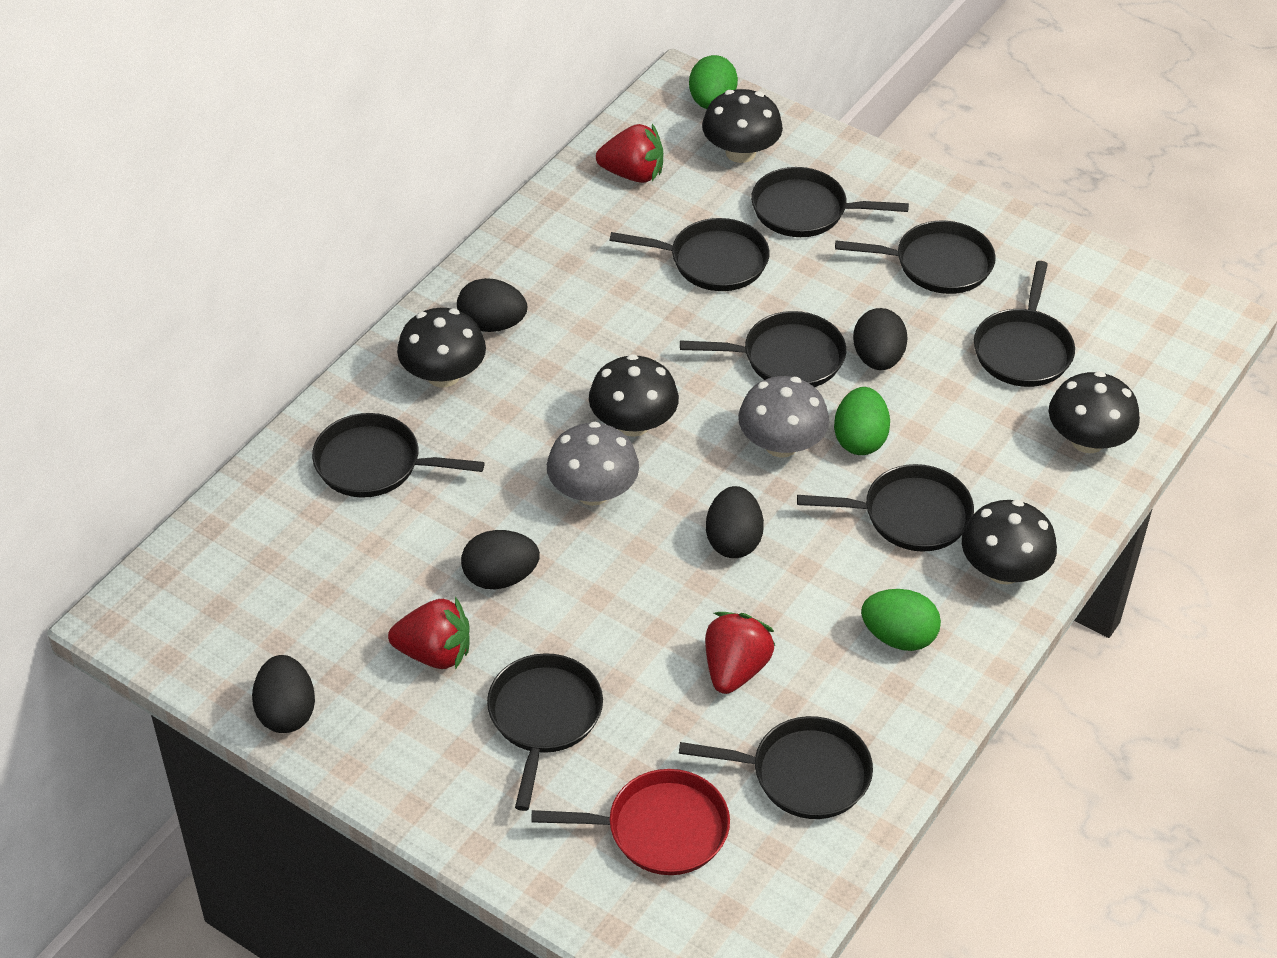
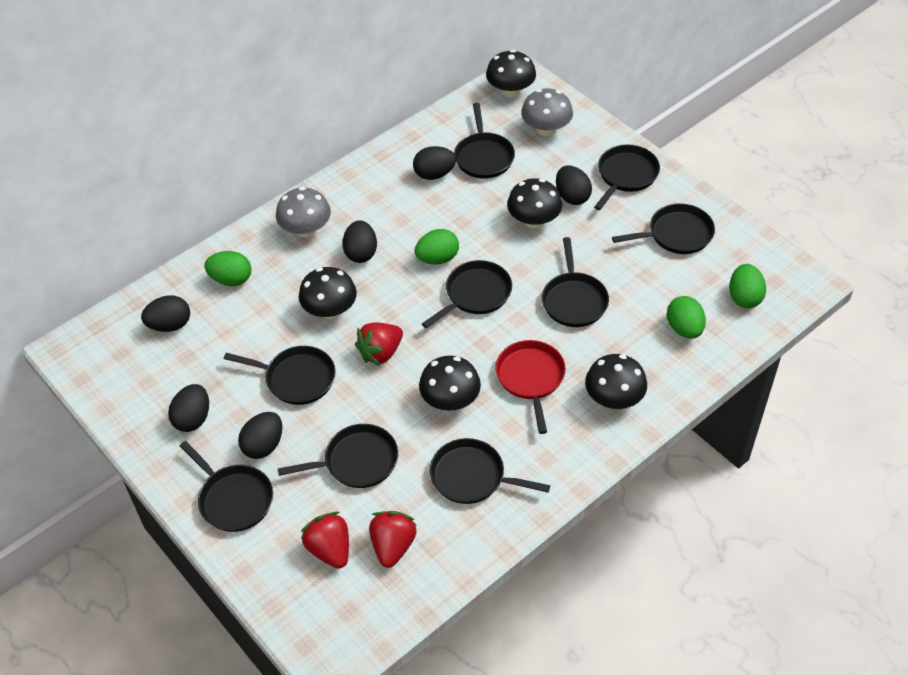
black egg: 5 -> 6
green egg: 3 -> 4

